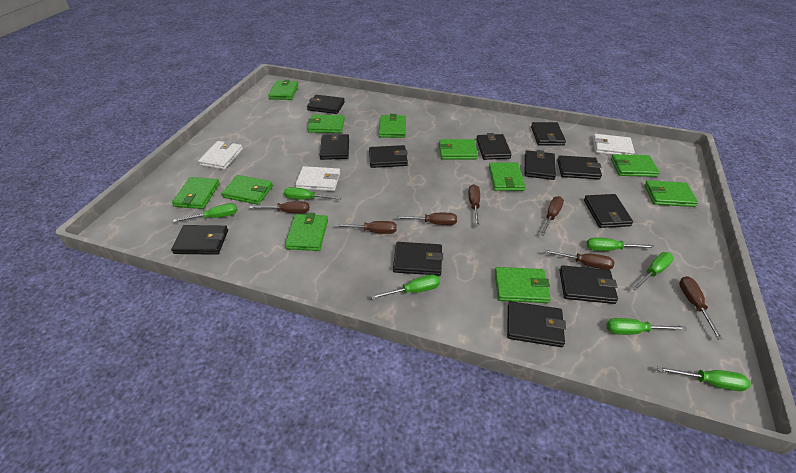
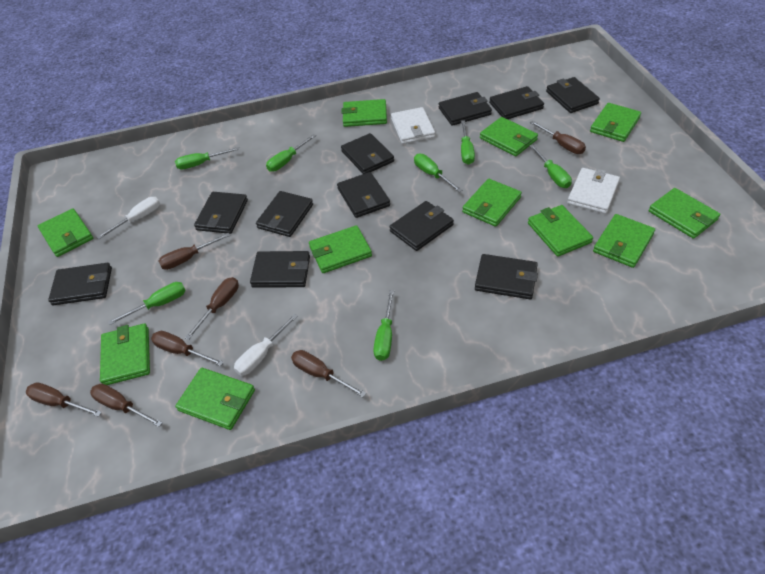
black wallet: 12 -> 11
white screwdriver: 0 -> 2
white wallet: 3 -> 2

